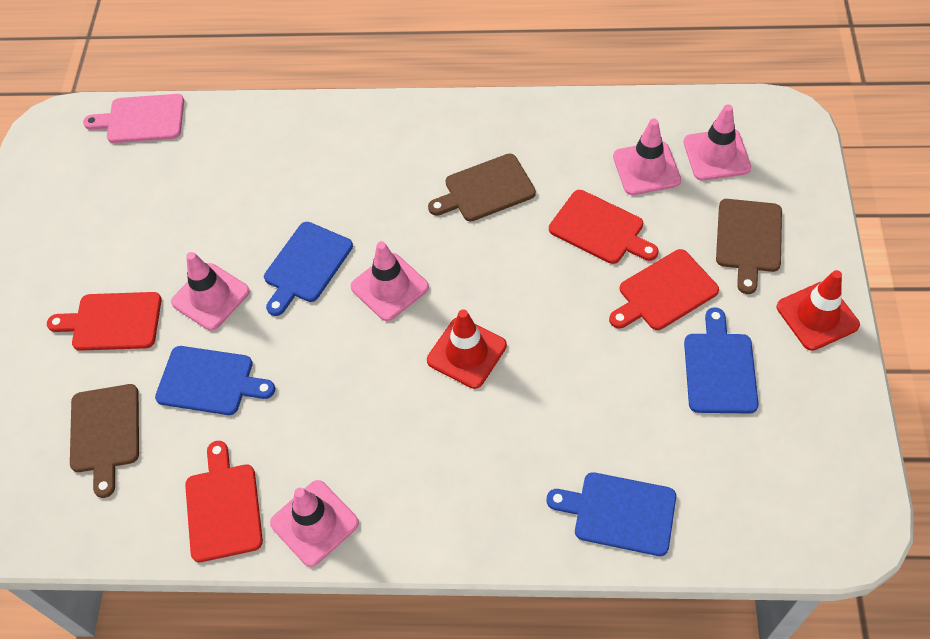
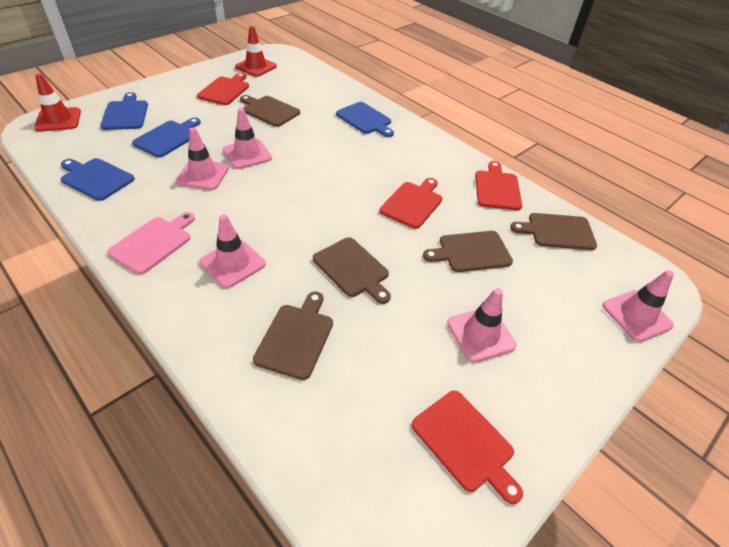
brown cutting board: 3 -> 5

